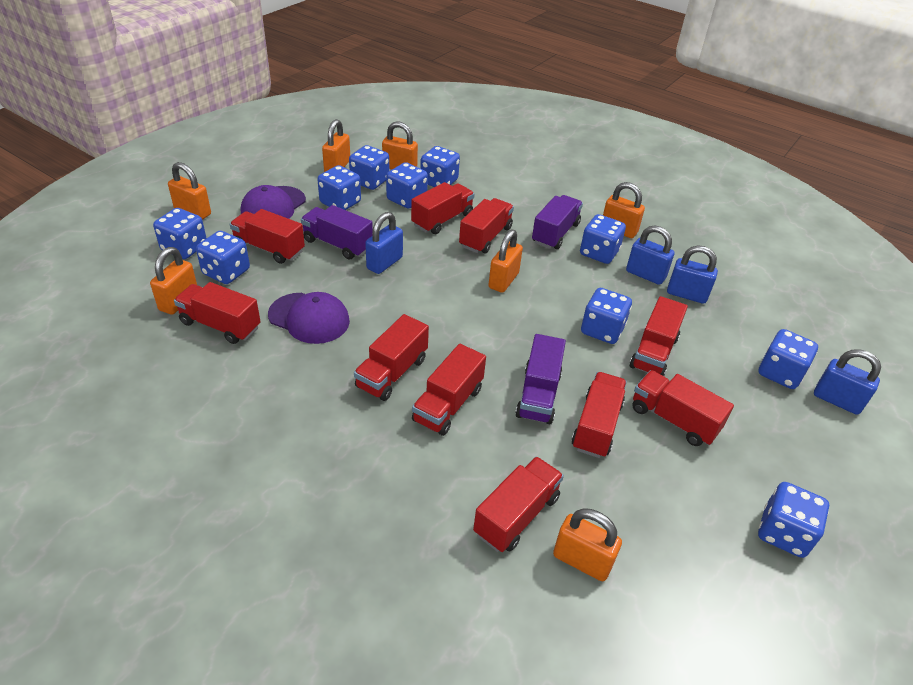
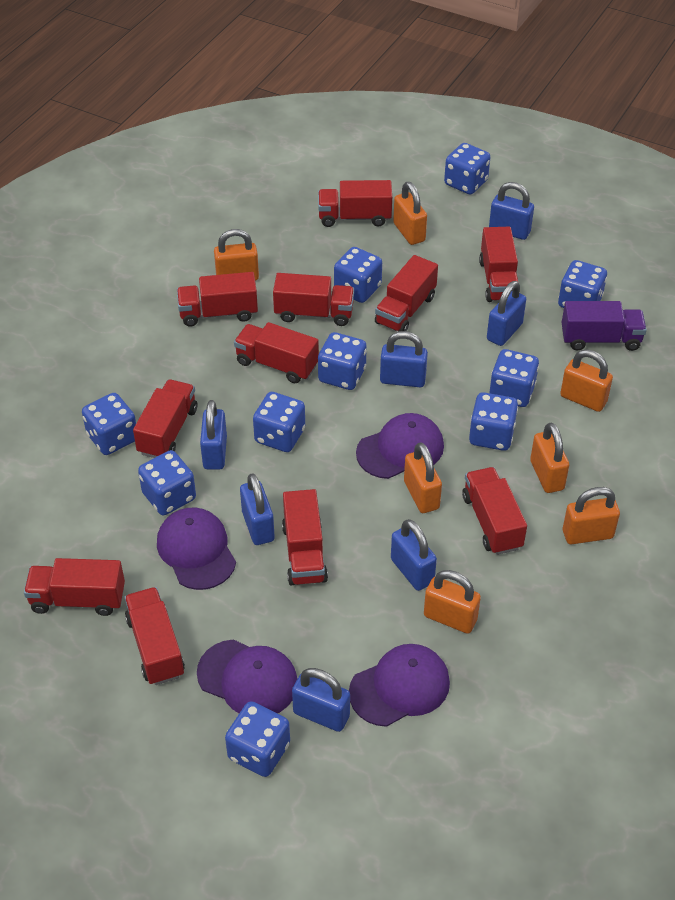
blue padlock: 4 -> 7
purple cap: 2 -> 4
purple truck: 3 -> 1
red truck: 10 -> 11

